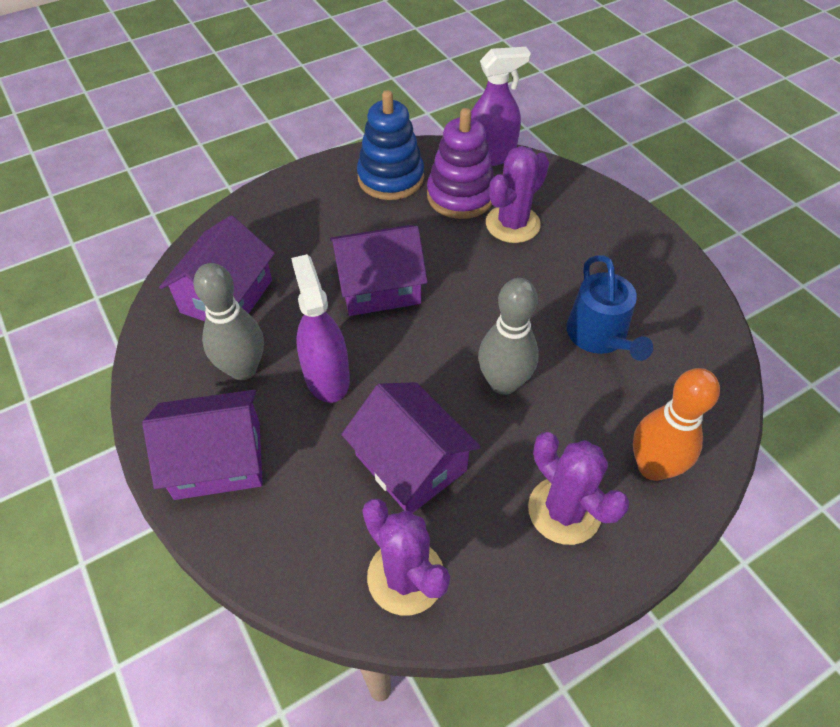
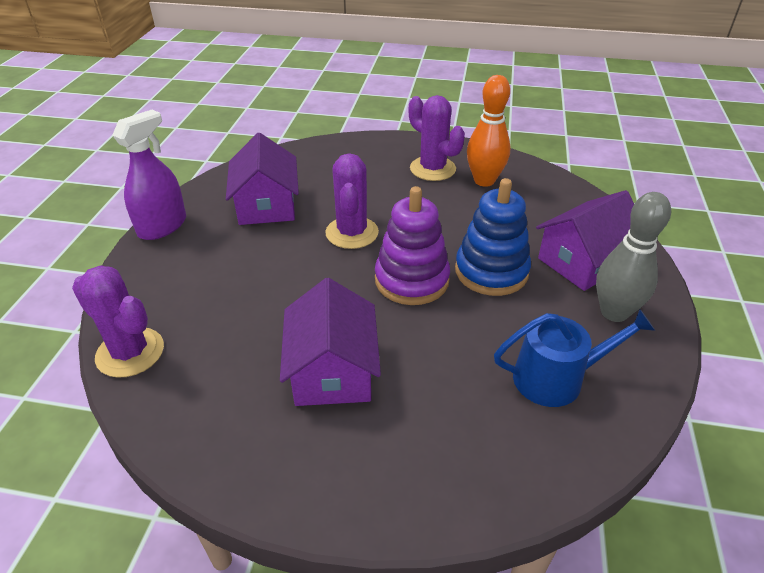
grey bowling pin: 2 -> 1
purple house: 4 -> 3
purple spray bottle: 2 -> 1

